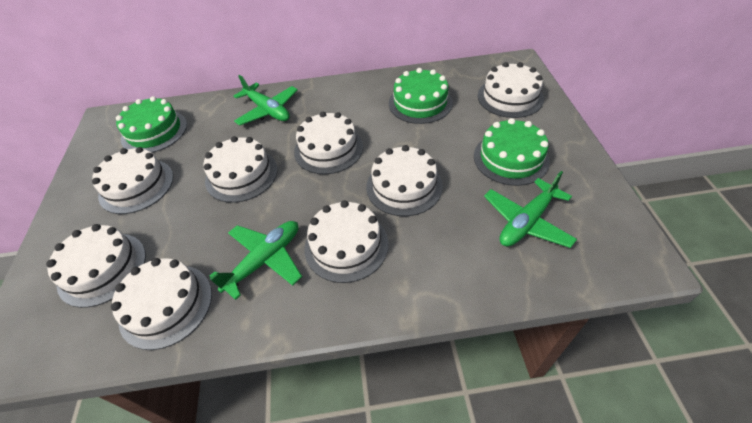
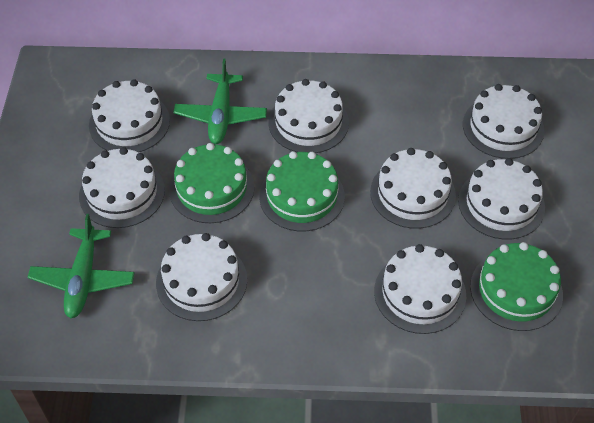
green plane: 3 -> 2

